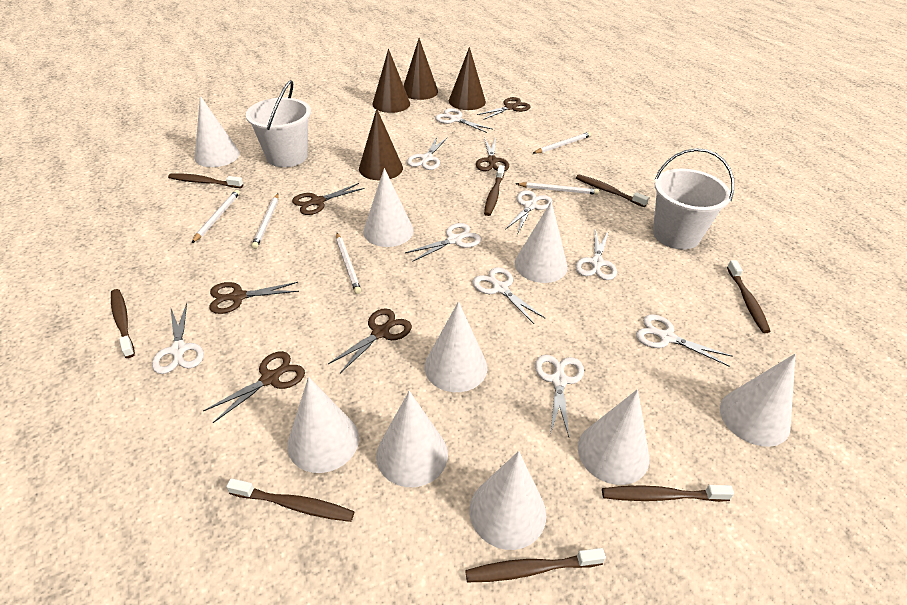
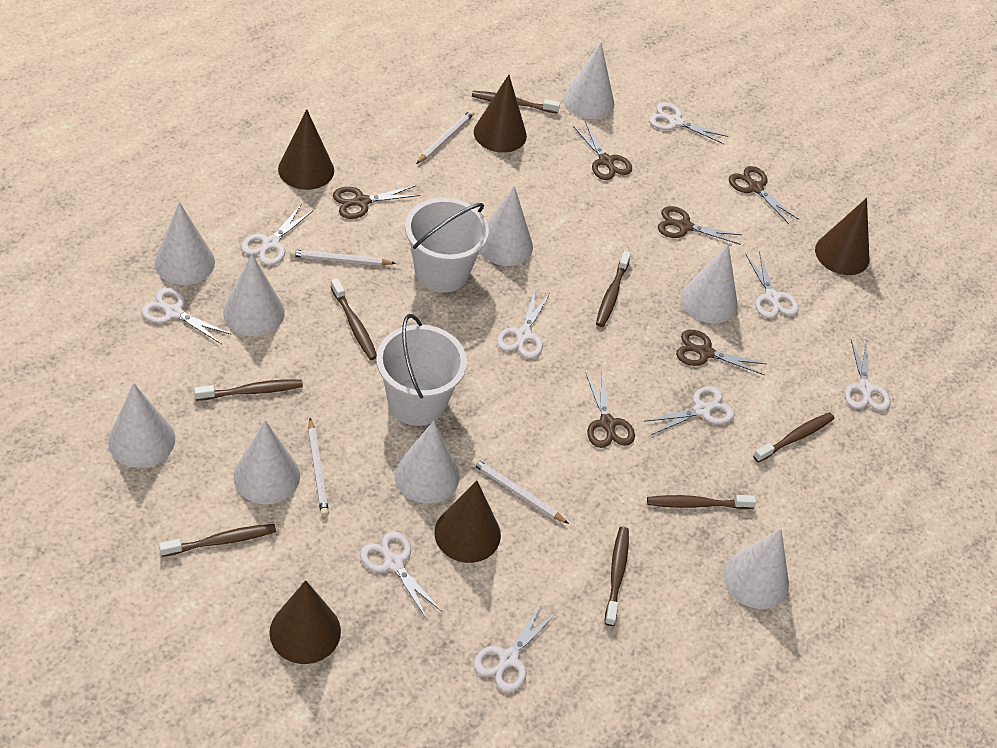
brown cone: 4 -> 5
white pencil: 5 -> 4

